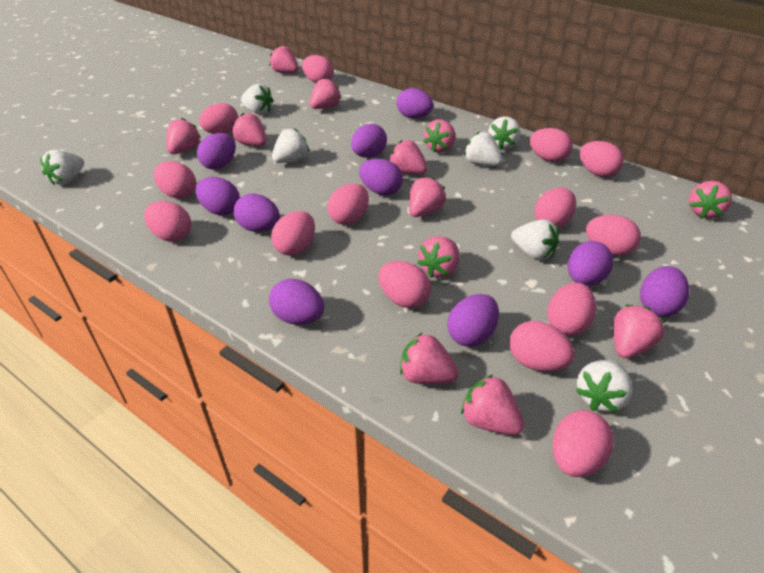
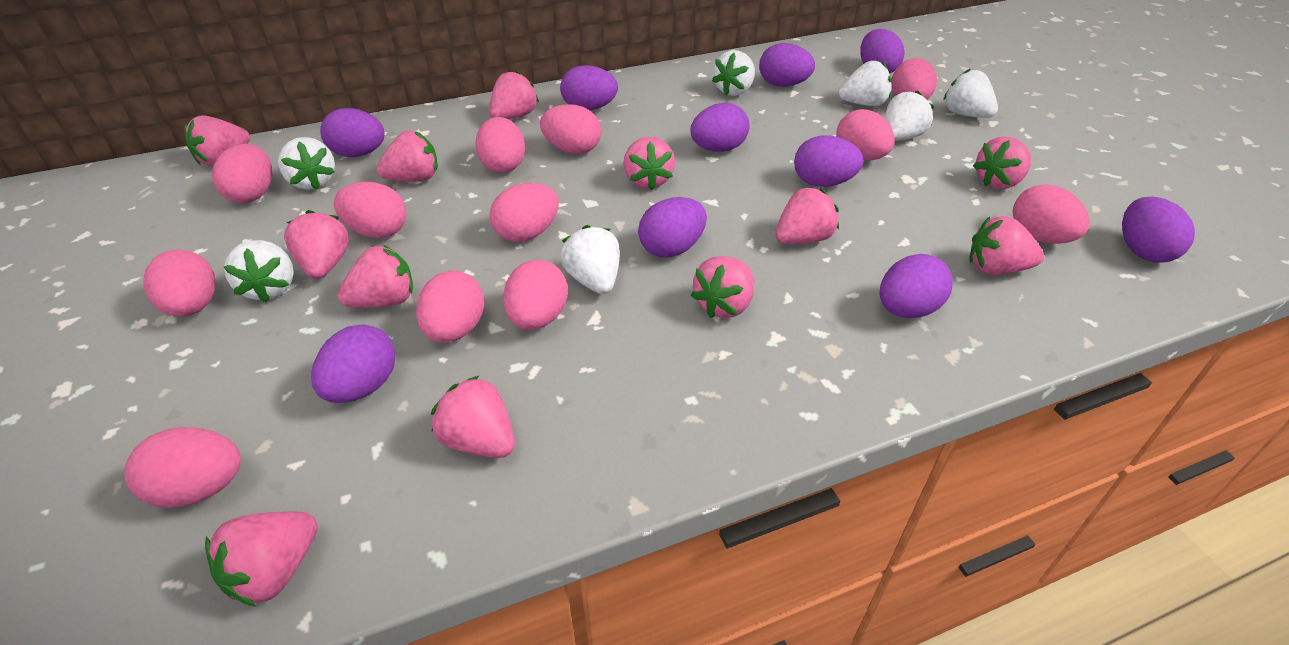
pink egg: 14 -> 12

